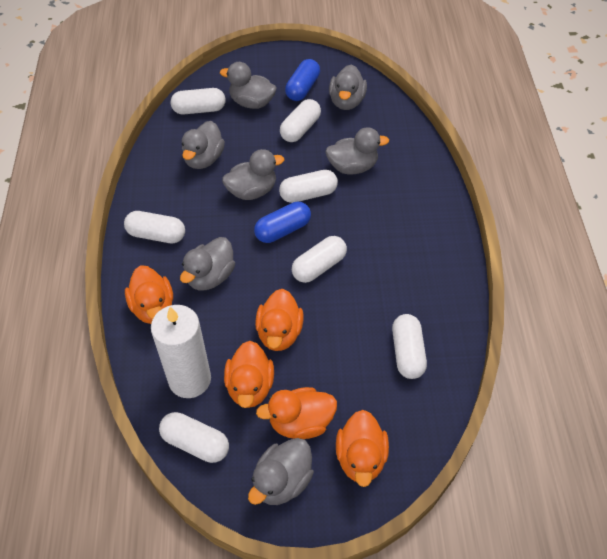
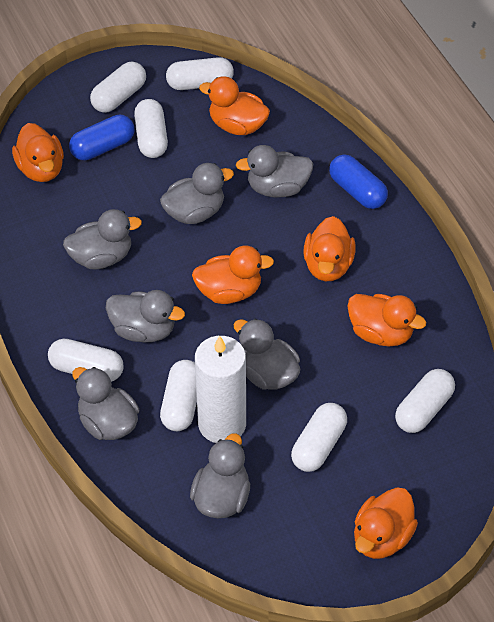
orange duck: 5 -> 6

